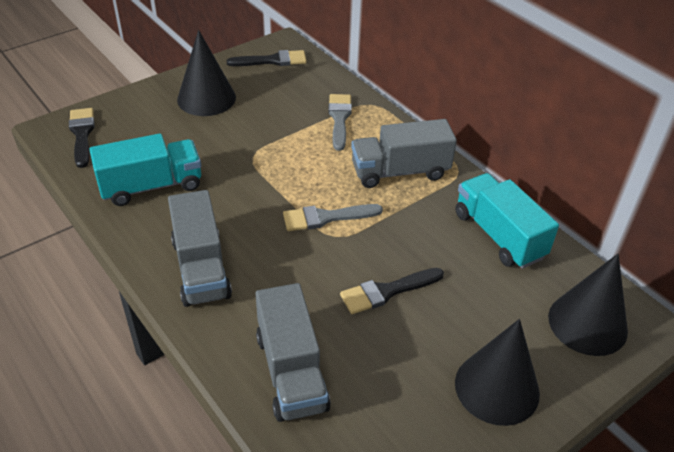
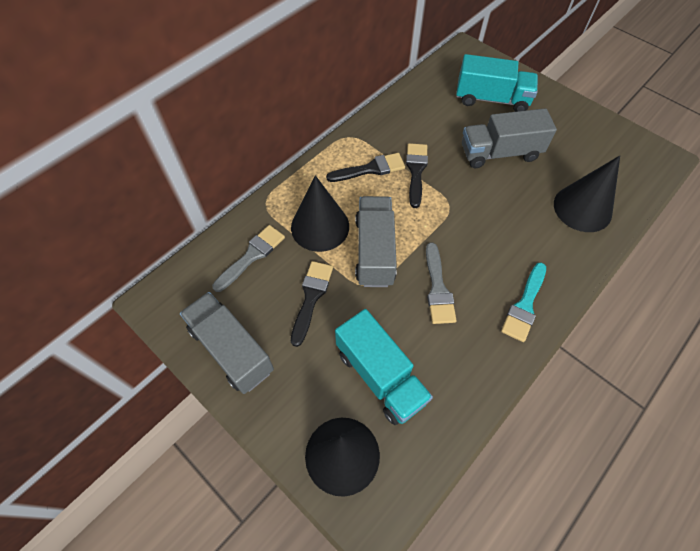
turquoise brush: 0 -> 1

